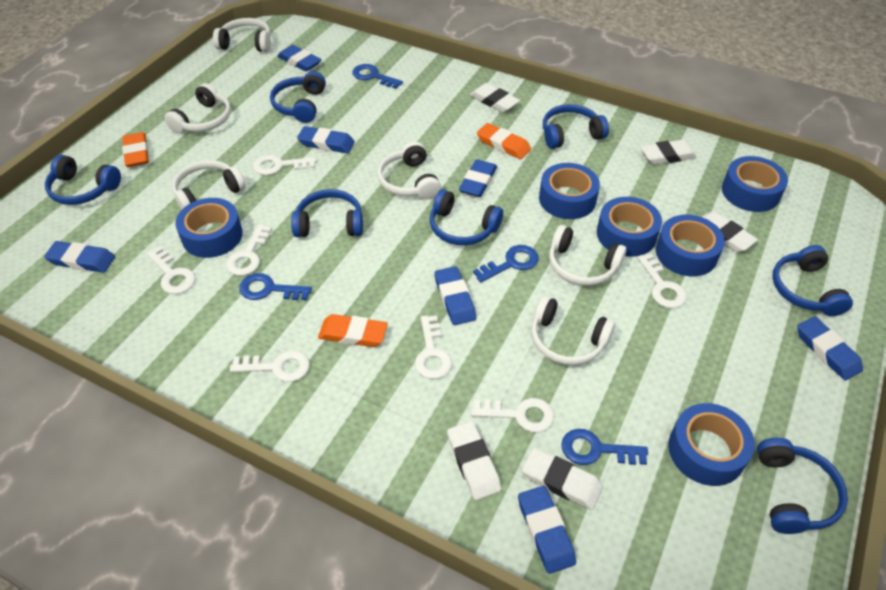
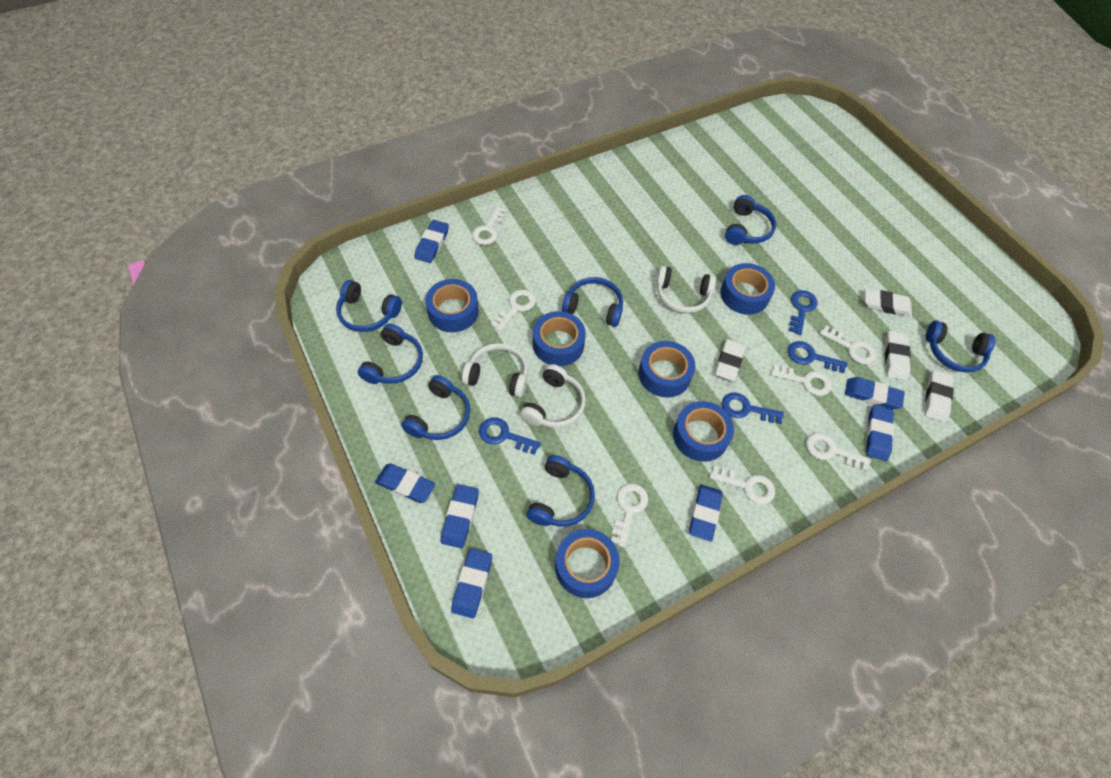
orange eraser: 3 -> 0
white eraser: 5 -> 4
white headphones: 6 -> 3

